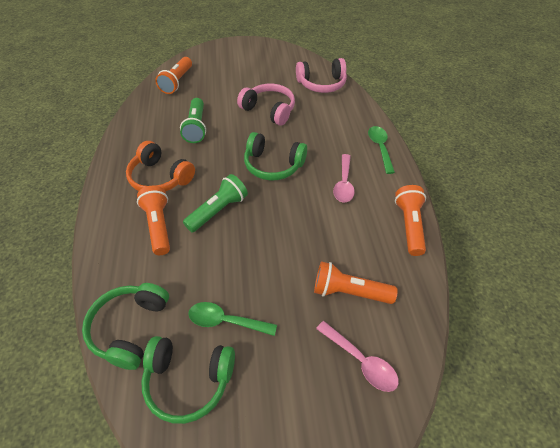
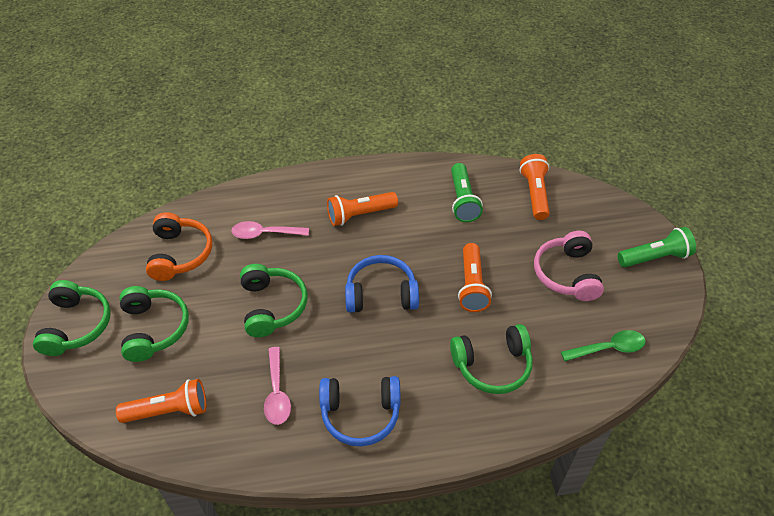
blue headphones: 0 -> 2
green headphones: 3 -> 4
green spoon: 2 -> 1
pink headphones: 2 -> 1

